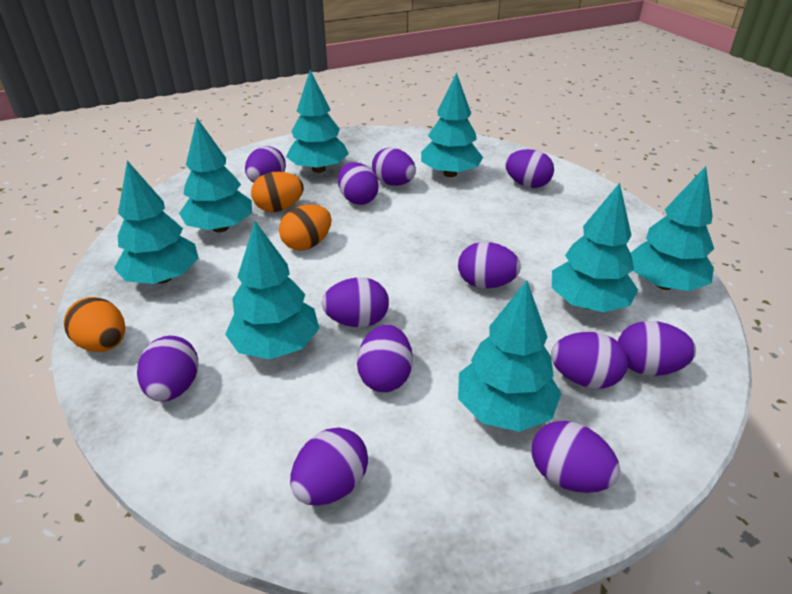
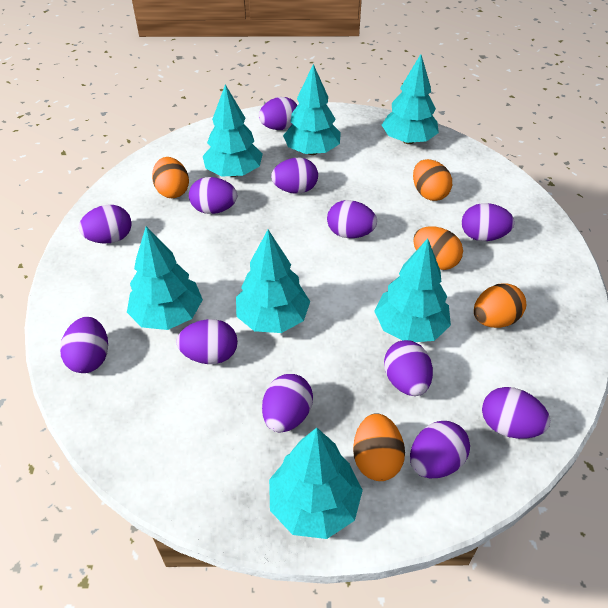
orange egg: 3 -> 5
turquoise tree: 8 -> 7

